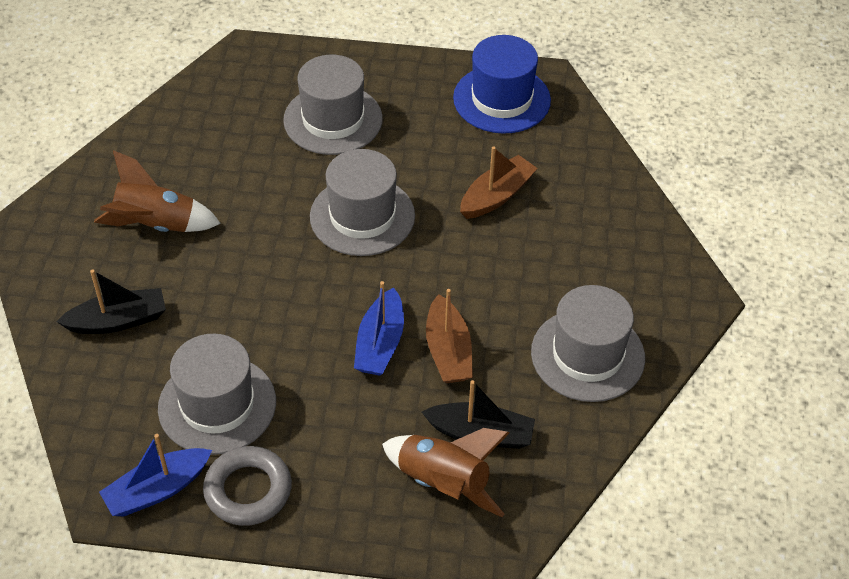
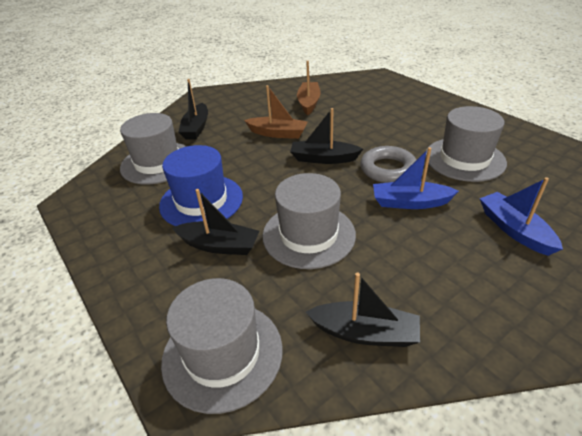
black boat: 2 -> 4
brown rocket: 2 -> 0

